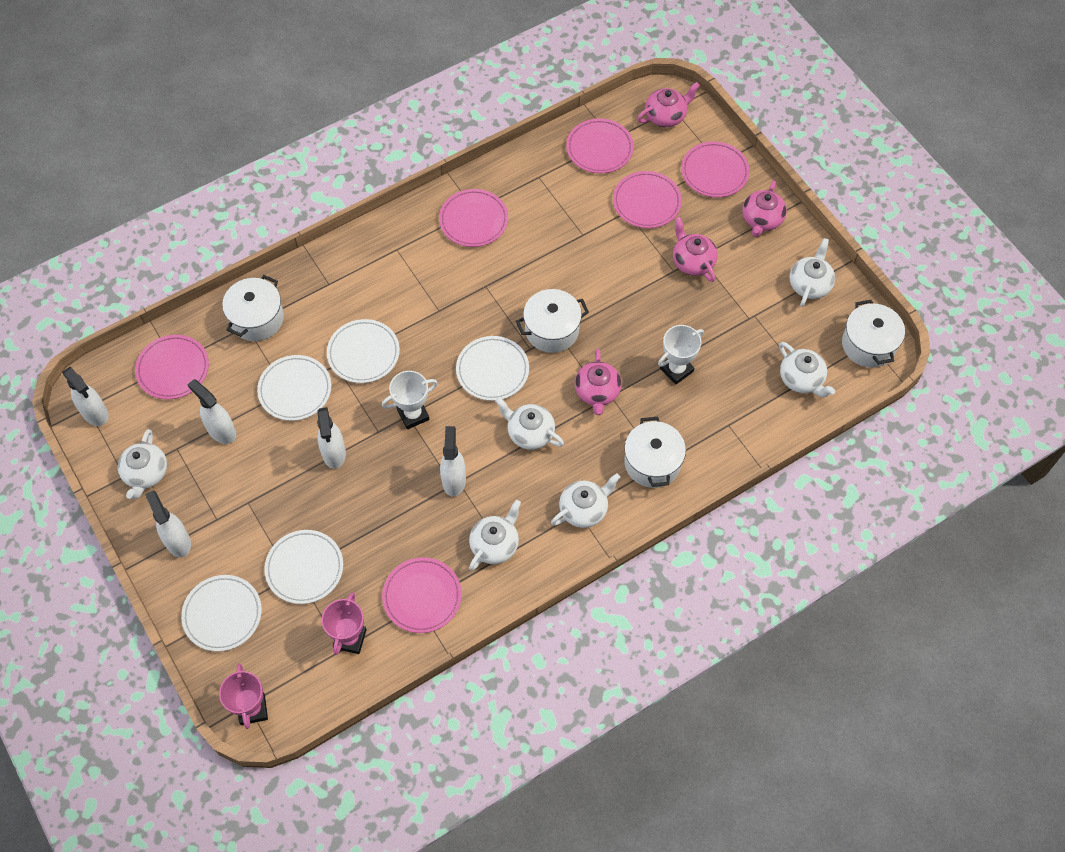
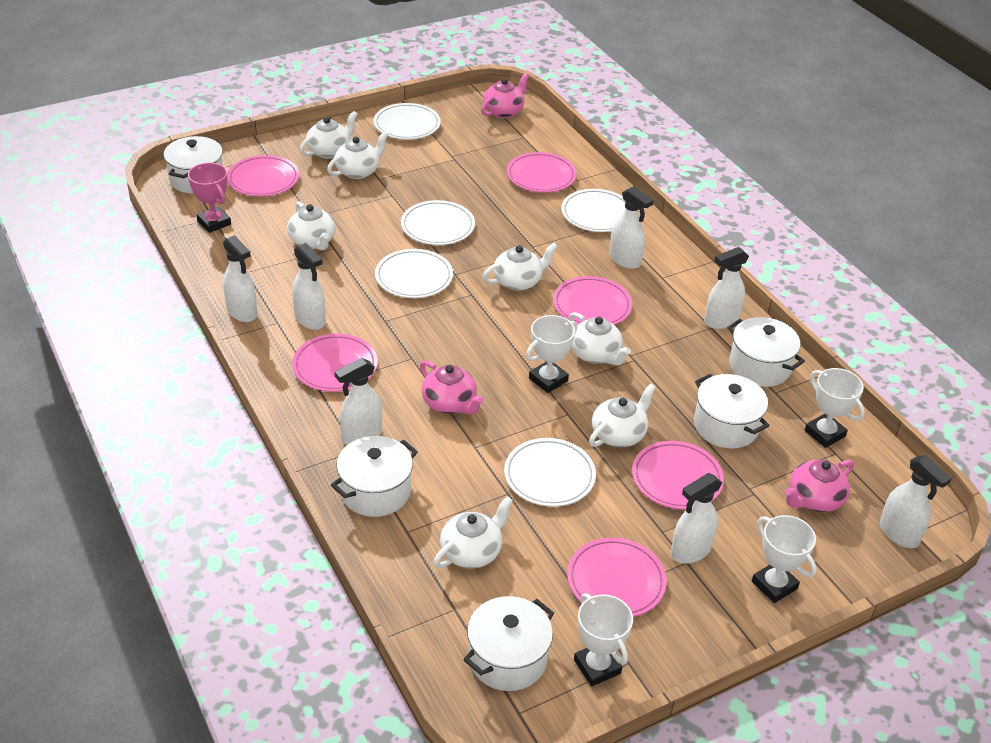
pink teapot: 4 -> 3
pink trophy: 2 -> 1
white pot: 4 -> 5
white spray bottle: 5 -> 7
white teapot: 6 -> 7
white trophy: 2 -> 4

